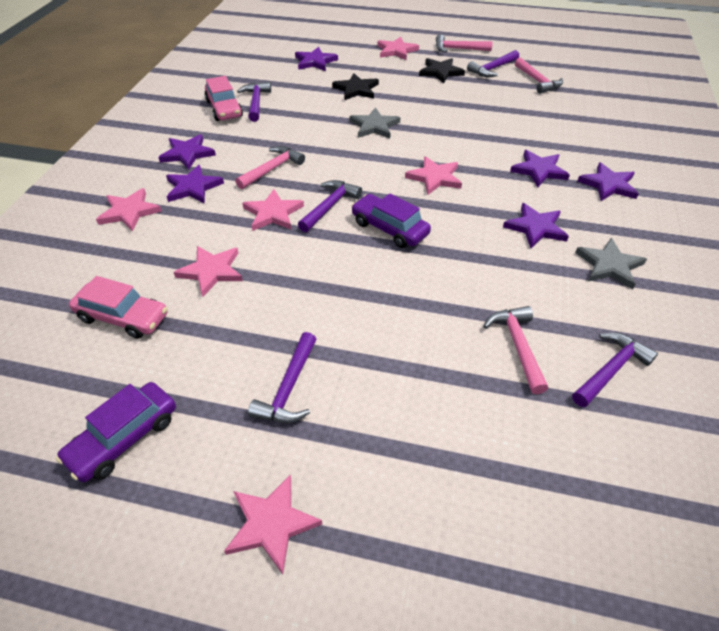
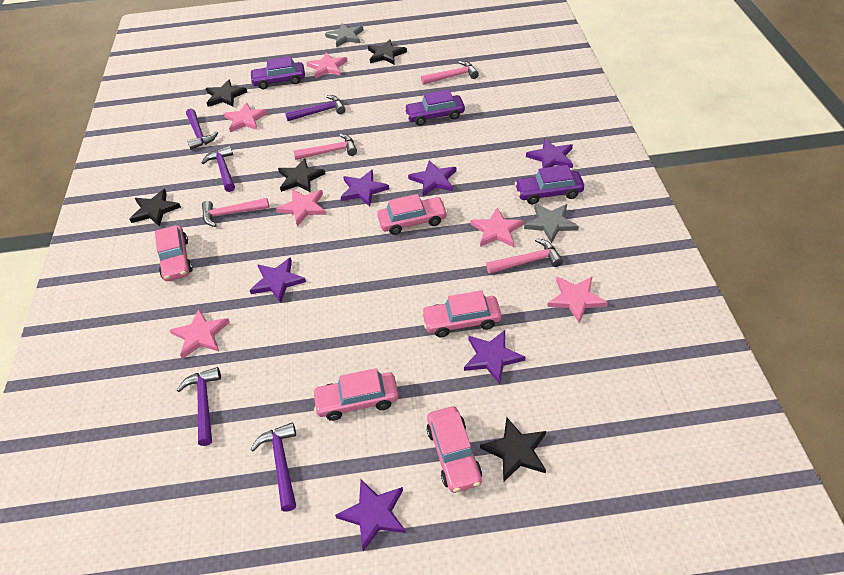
black star: 2 -> 5
pink car: 2 -> 5
purple car: 2 -> 3

